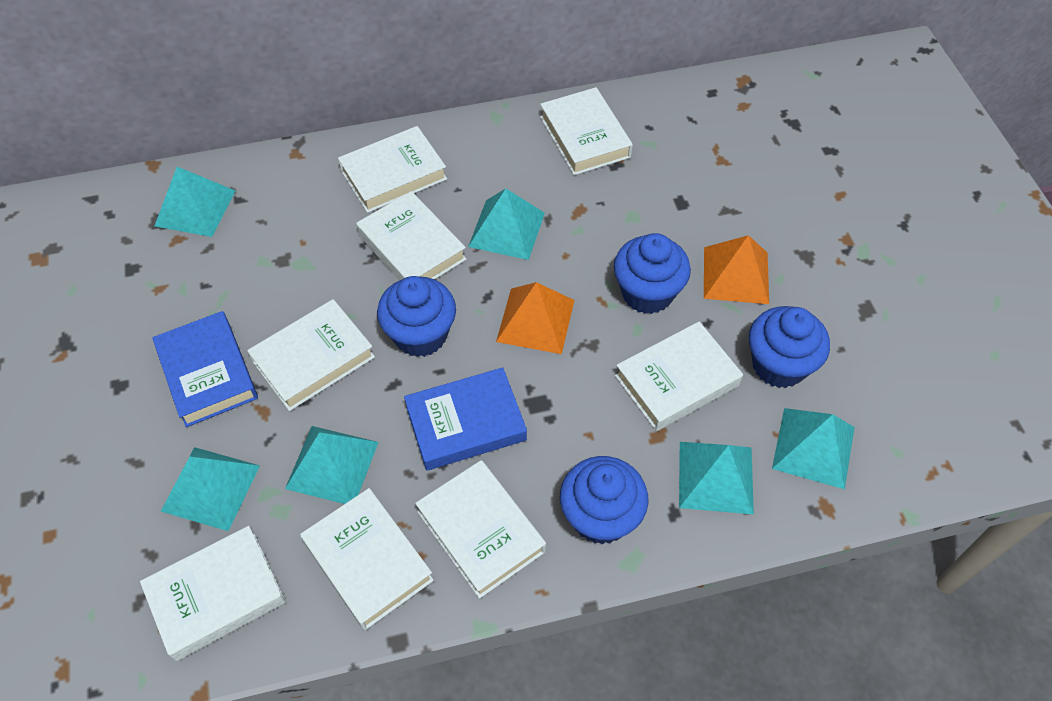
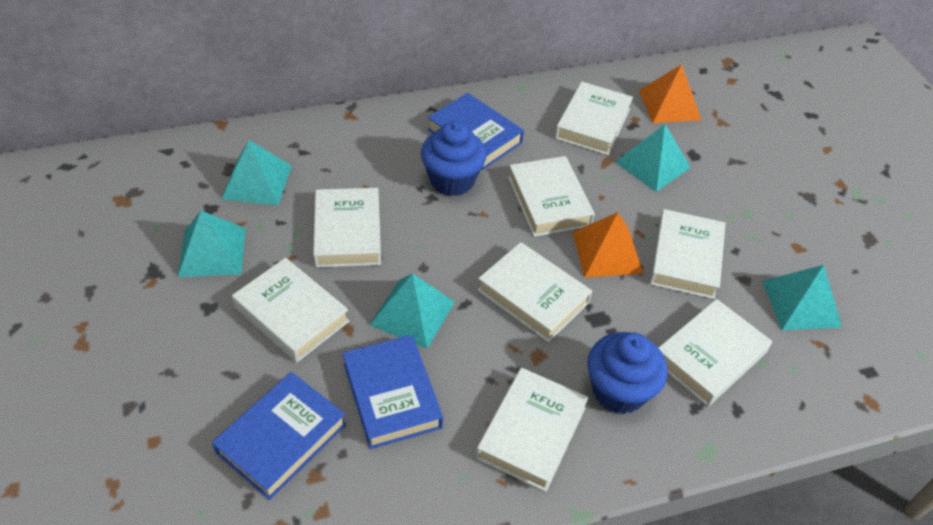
blue book: 2 -> 3
blue cupcake: 4 -> 2
turquoise pyramid: 6 -> 5

